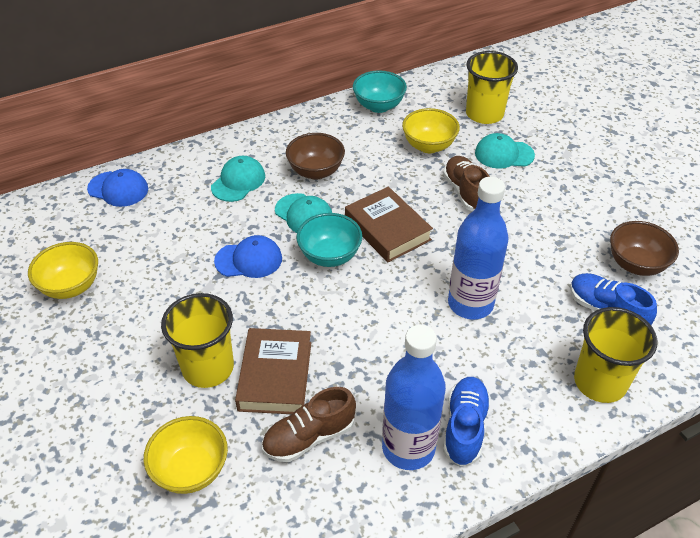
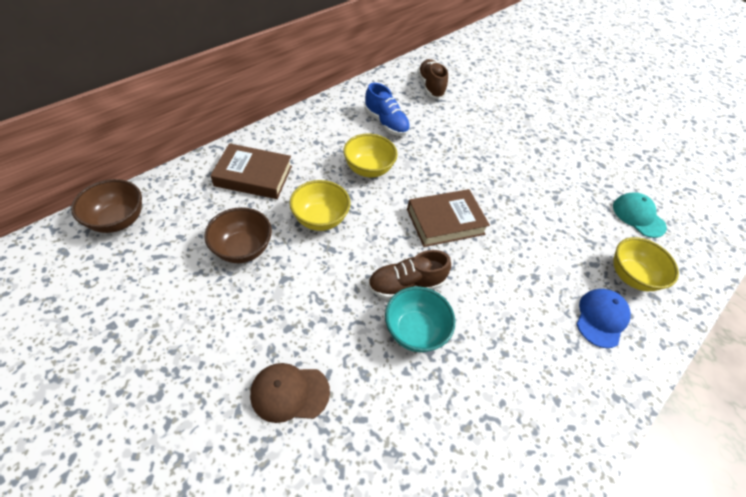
blue bottle: 2 -> 0
blue cap: 2 -> 1
blue shoe: 2 -> 1
brown cap: 0 -> 1
turquoise bowl: 2 -> 1
turquoise cap: 3 -> 1
yellow cup: 3 -> 0

